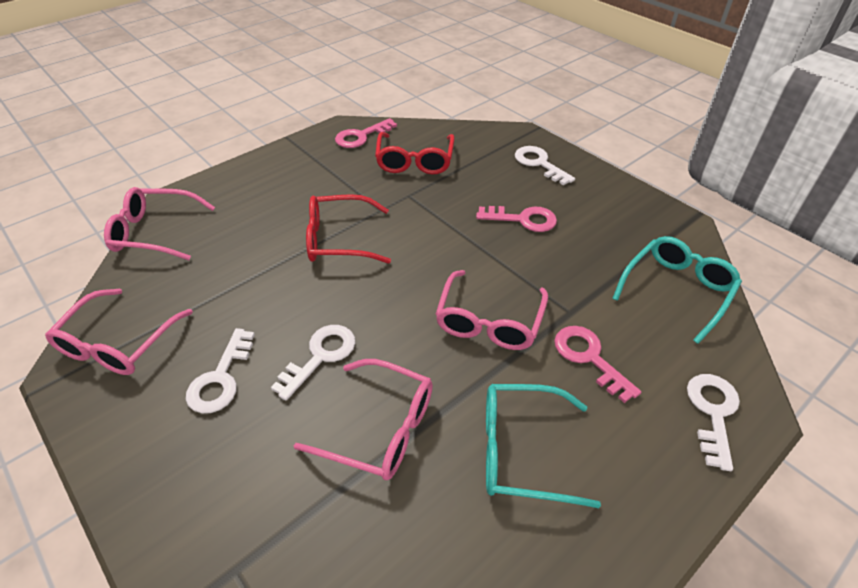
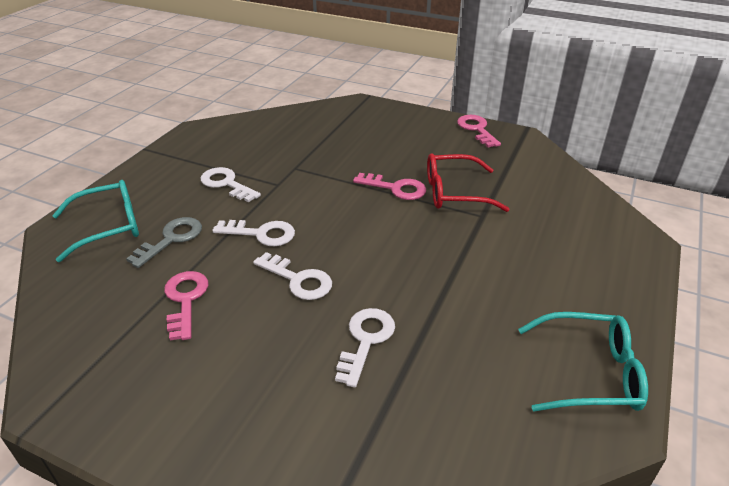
grey key: 0 -> 1
pink glasses: 4 -> 0
red glasses: 2 -> 1

